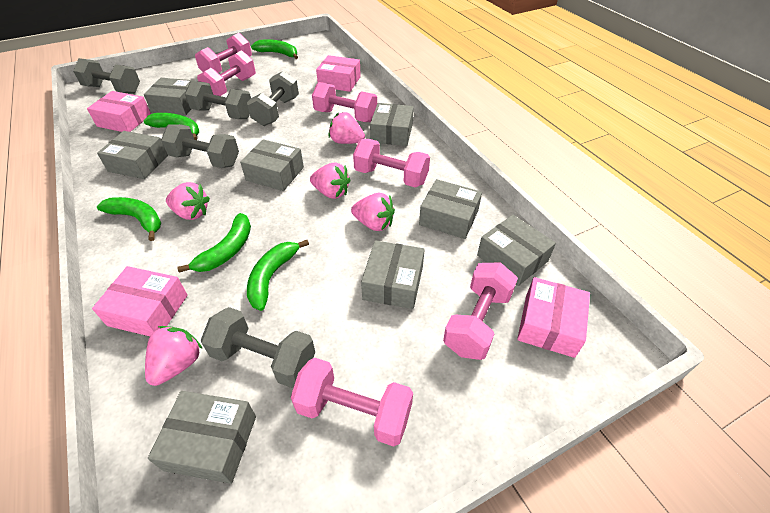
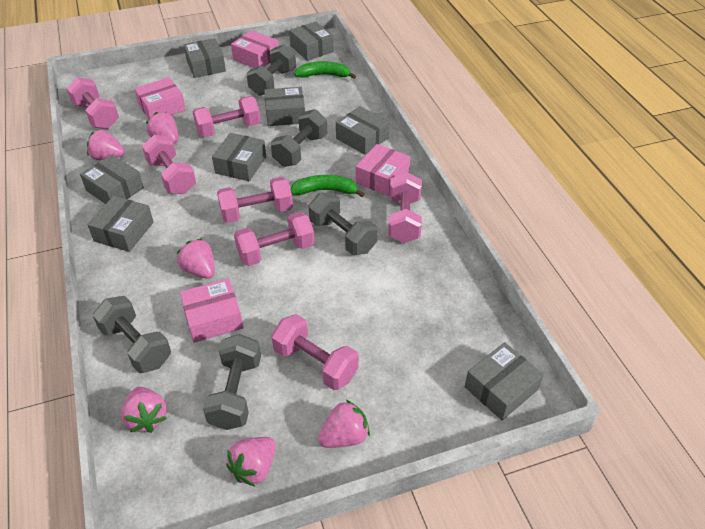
green banana: 5 -> 2
pink dumbbell: 6 -> 7
pink strawberry: 5 -> 6

